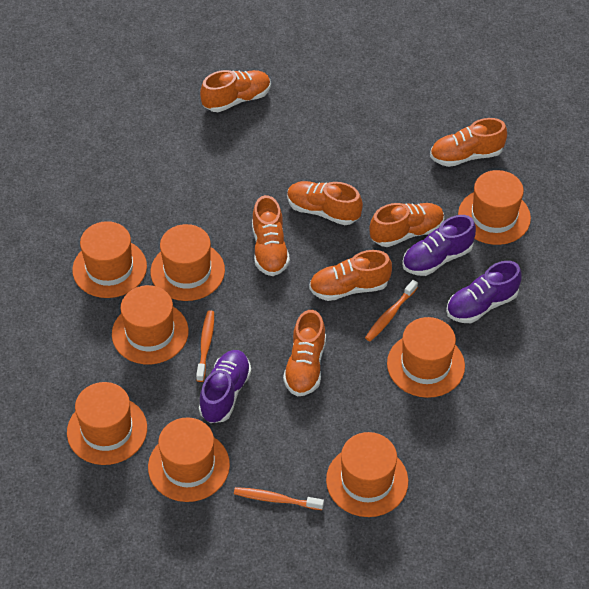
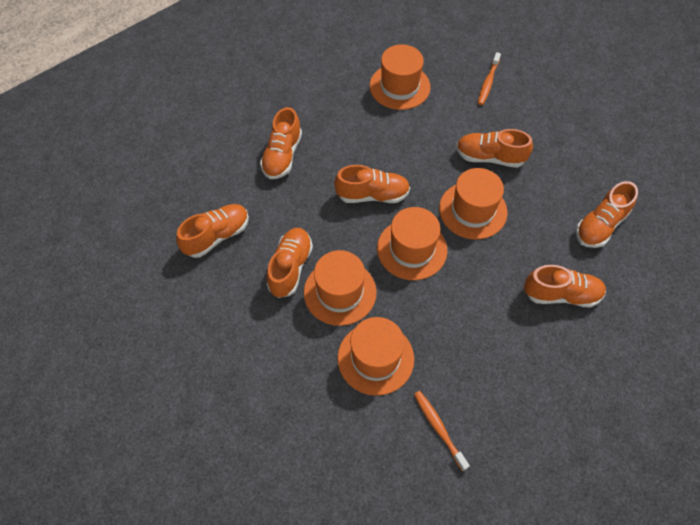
orange hat: 8 -> 5
orange toothbrush: 3 -> 2
purple shoe: 3 -> 0

